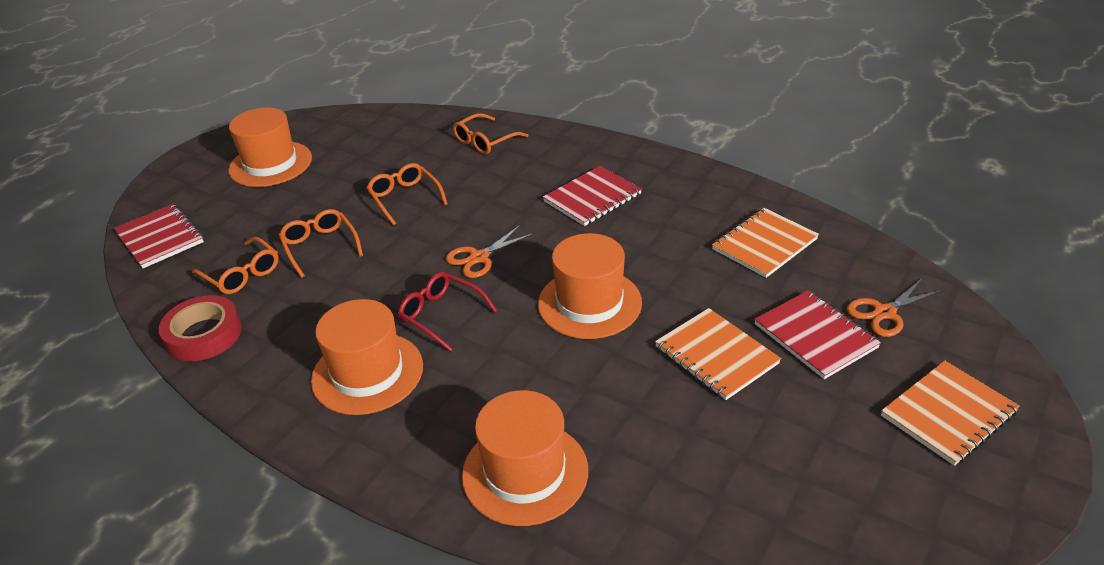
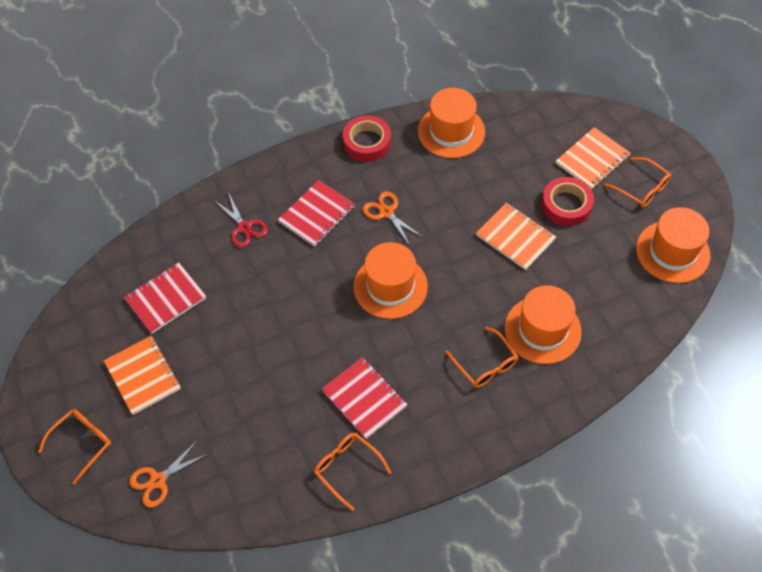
red glasses: 1 -> 0
red scissors: 0 -> 1
red tape: 1 -> 2

